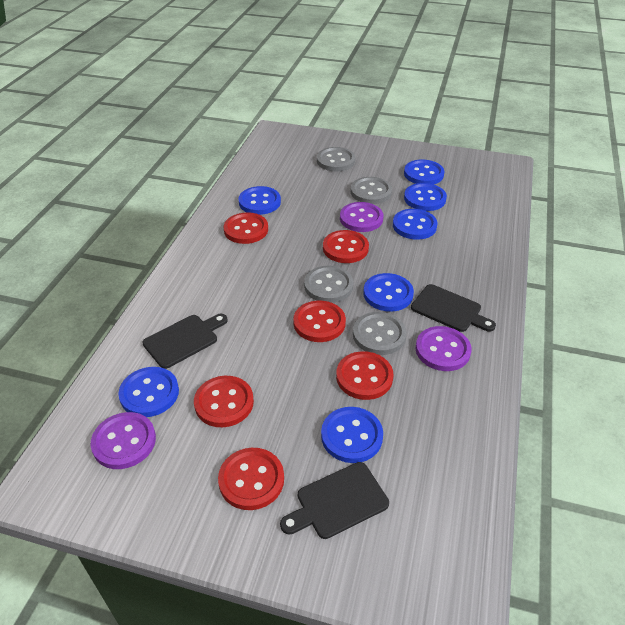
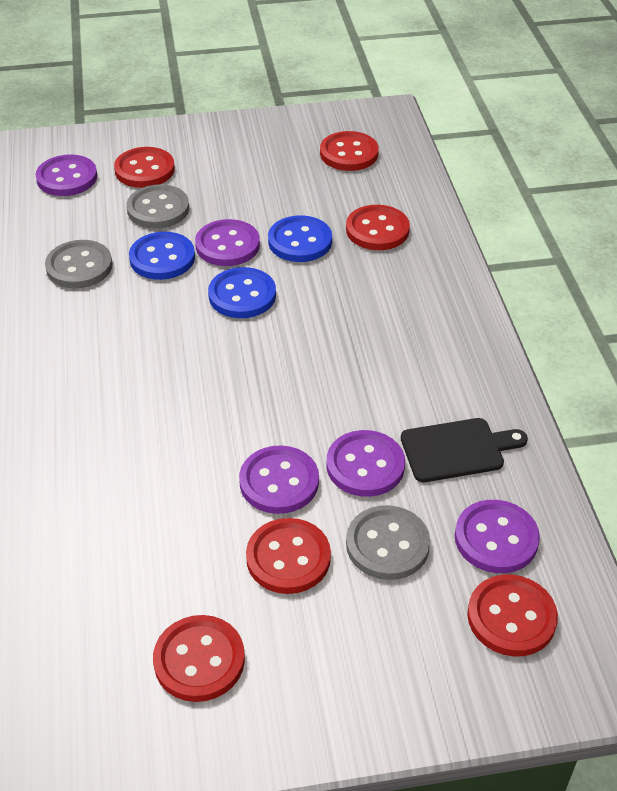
black cutting board: 3 -> 1
blue button: 7 -> 3
grey button: 4 -> 3
purple button: 3 -> 5

